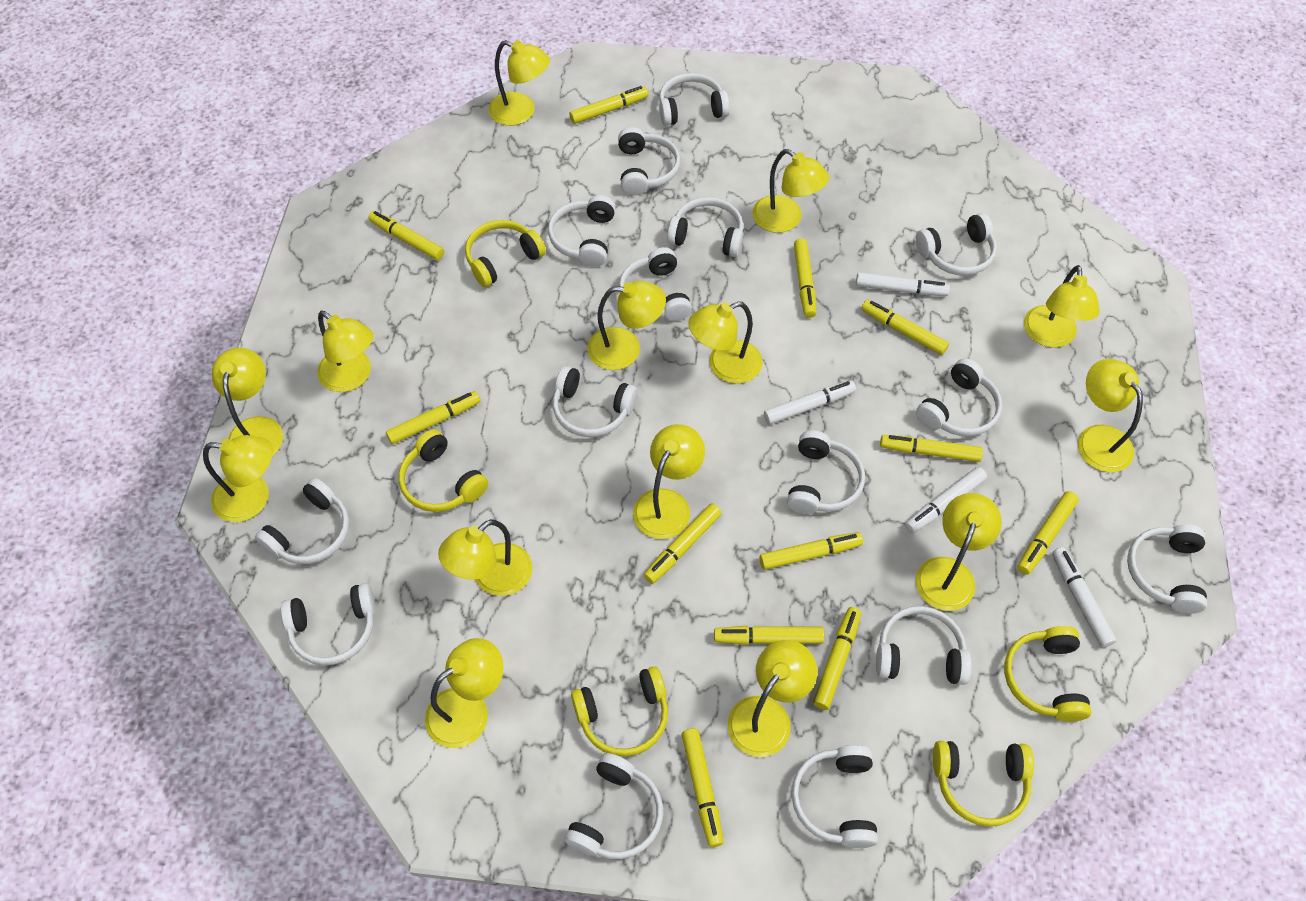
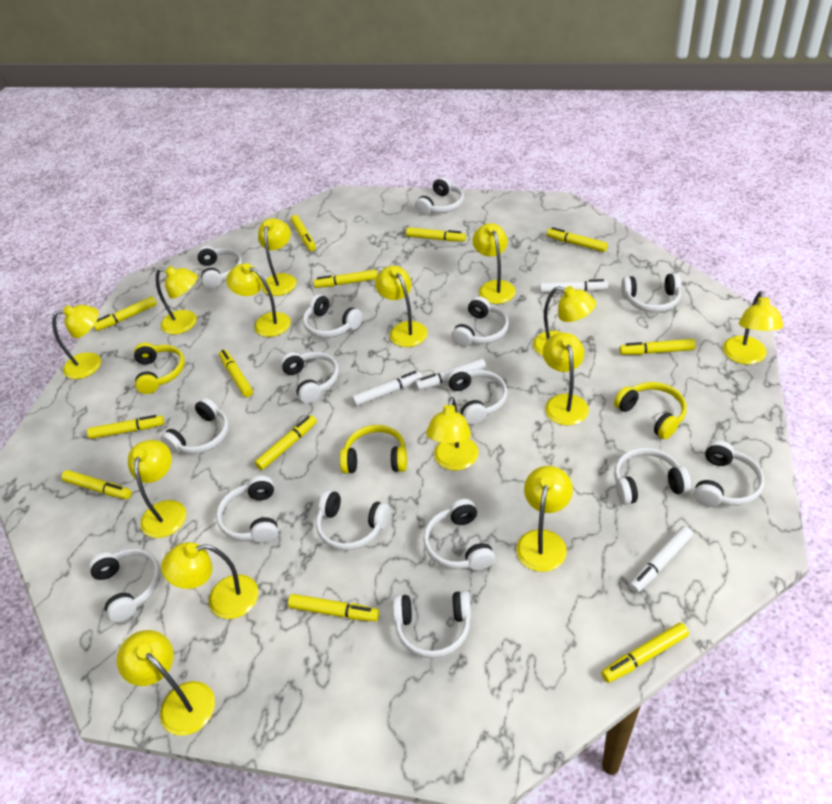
yellow headphones: 5 -> 3

